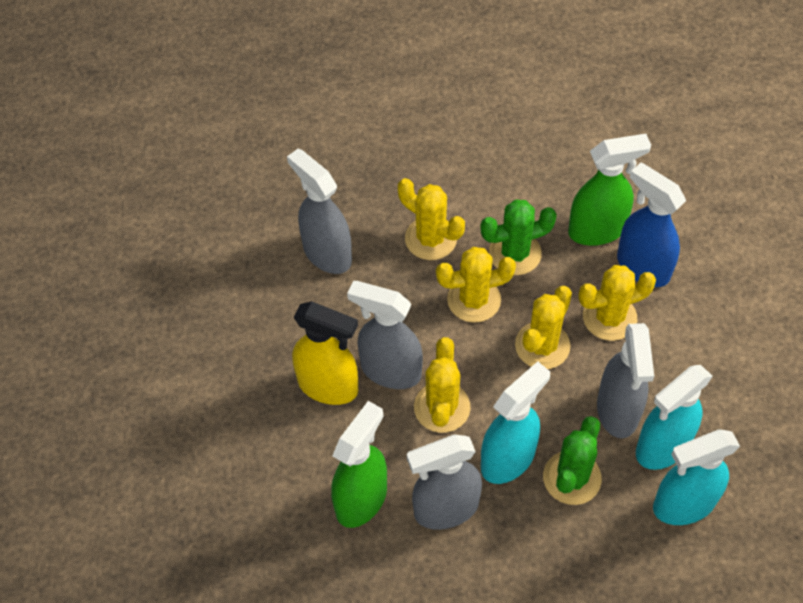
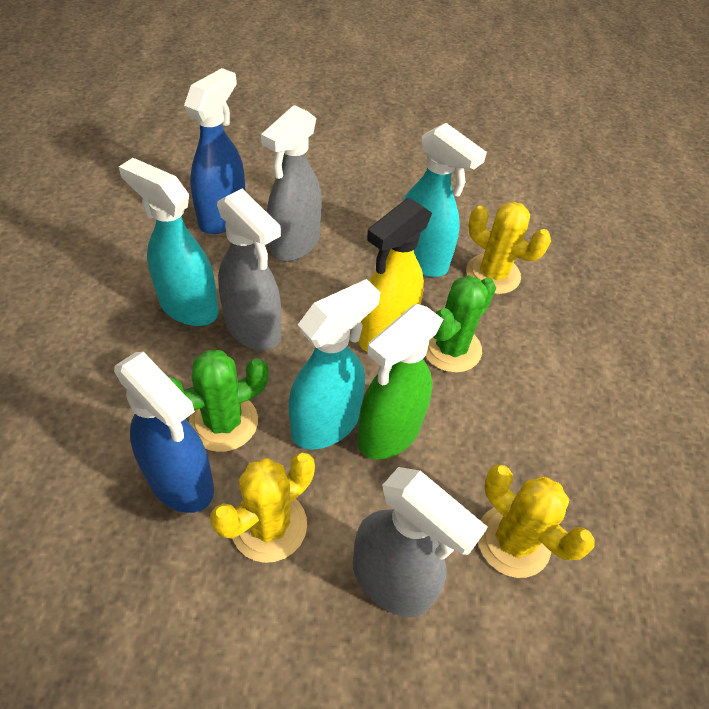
blue spray bottle: 1 -> 2
green spray bottle: 2 -> 1
grey spray bottle: 4 -> 3
yellow cactus: 5 -> 3

